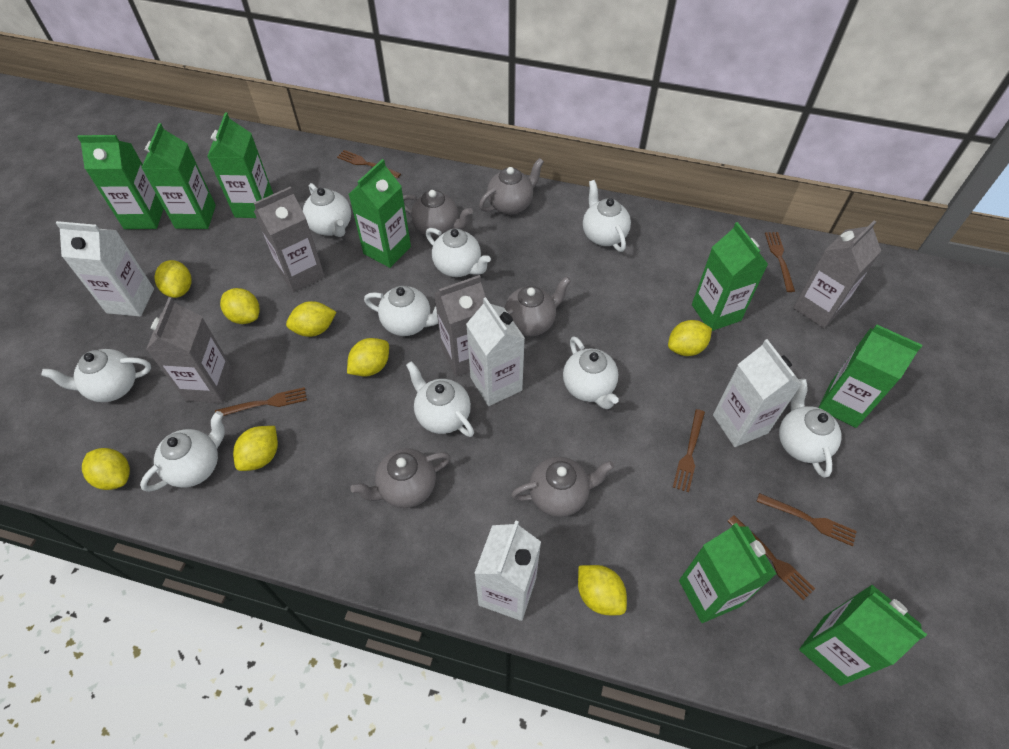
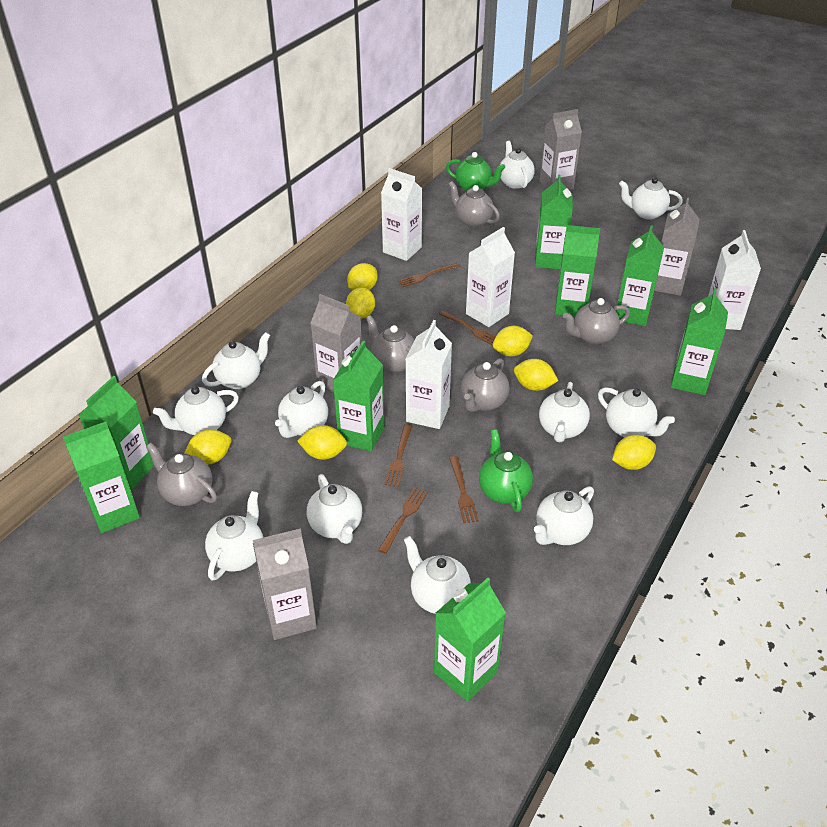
brown fork: 6 -> 5
green teapot: 0 -> 2
white teapot: 9 -> 11
yellow lemon: 8 -> 7

